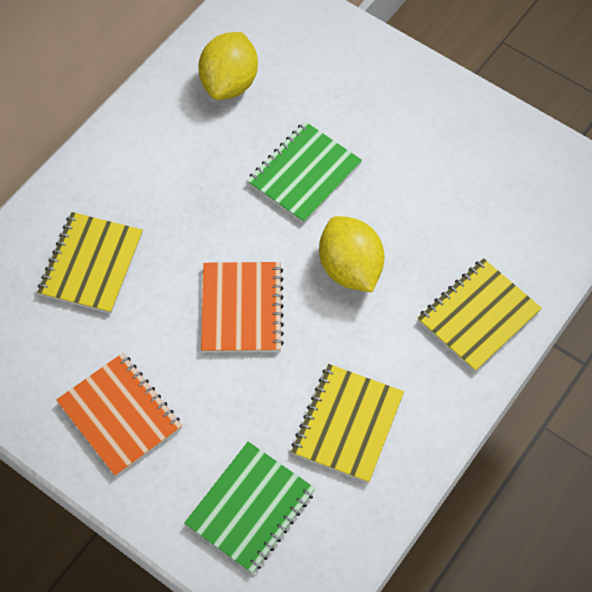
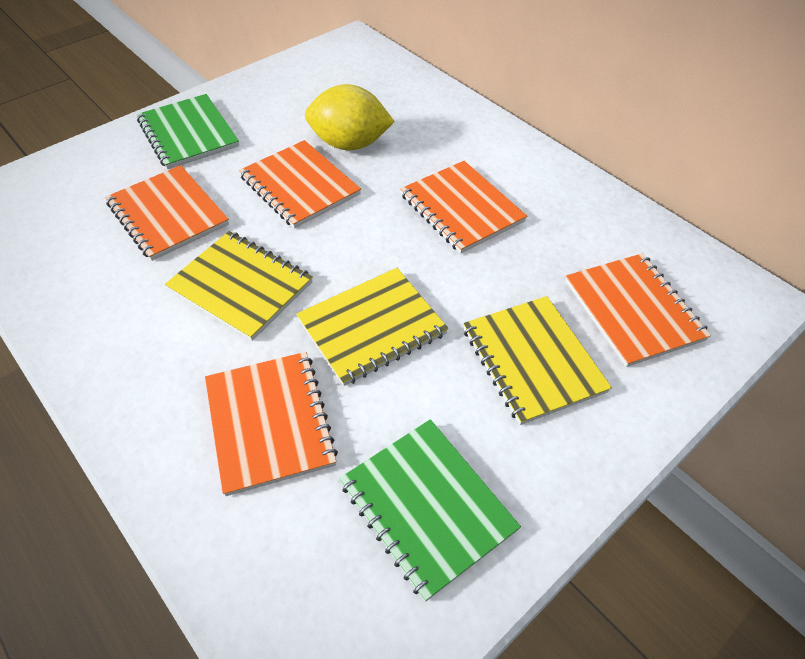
orange notebook: 2 -> 5
yellow lemon: 2 -> 1

